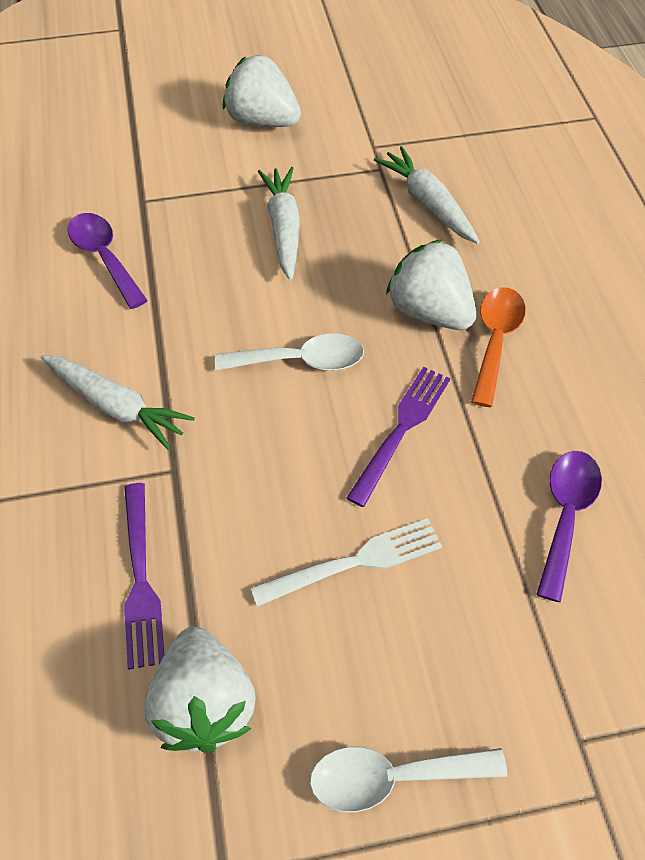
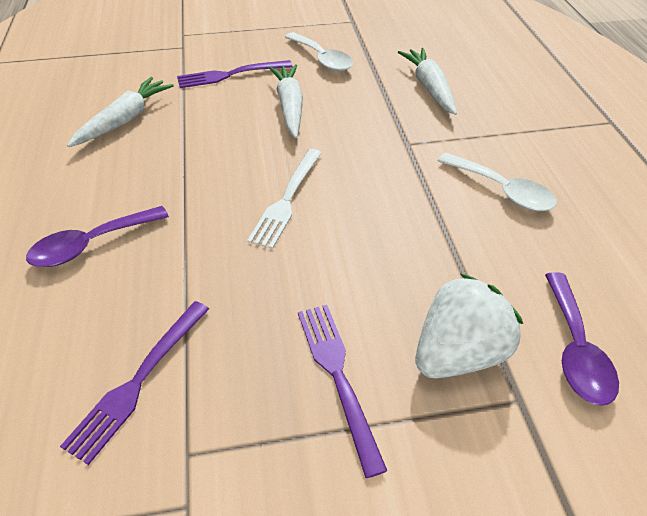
orange spoon: 1 -> 0
purple fork: 2 -> 3
white strawberry: 3 -> 1

